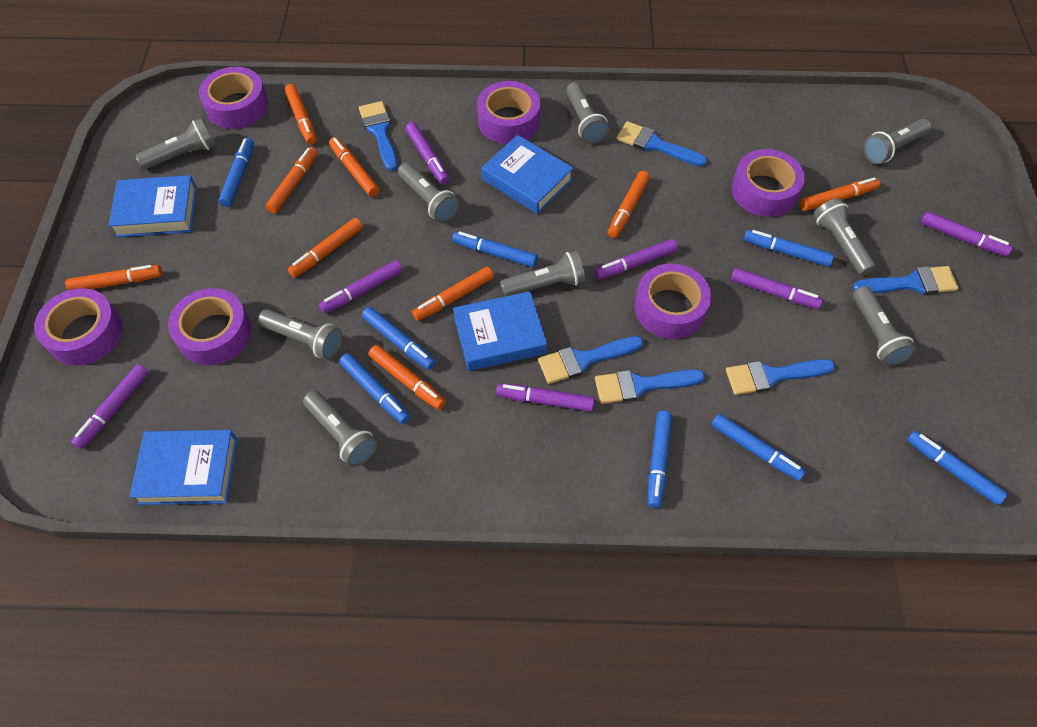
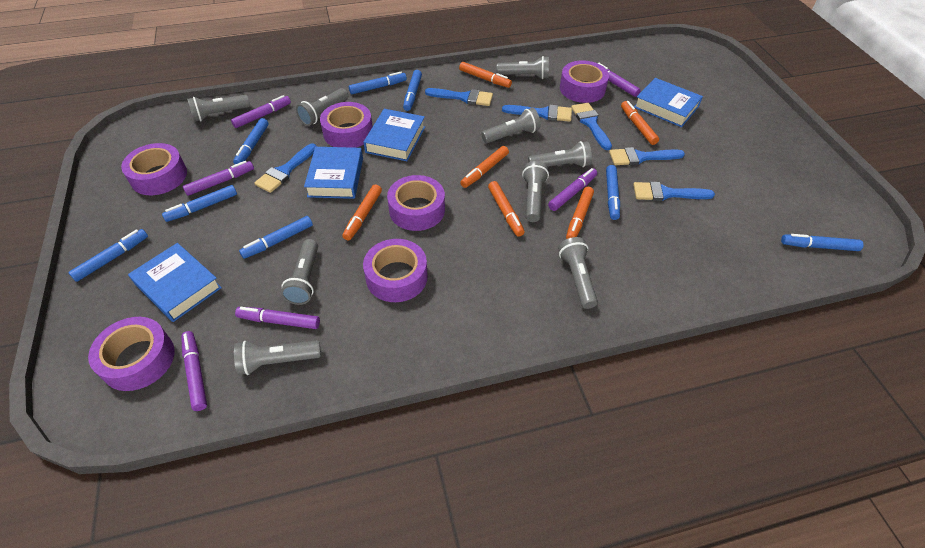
orange marker: 9 -> 6
purple marker: 7 -> 6

